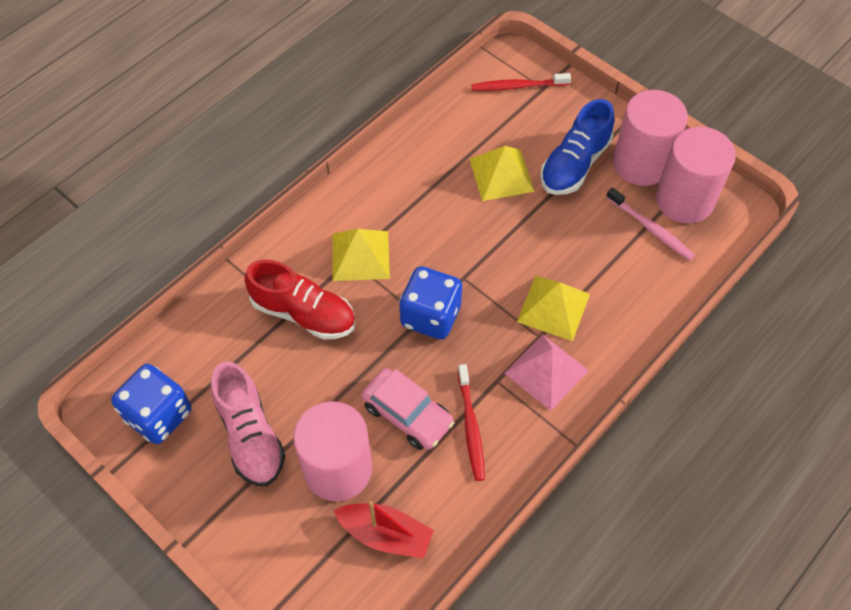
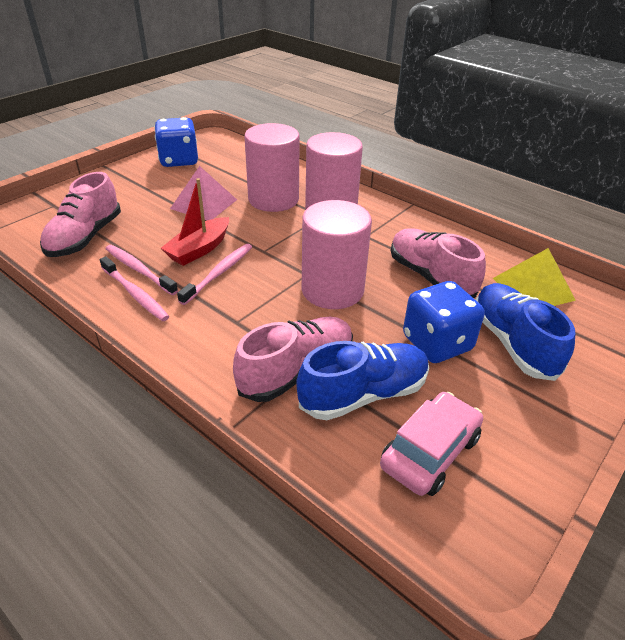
blue shoe: 1 -> 2
pink shoe: 1 -> 3
pink toothbrush: 1 -> 3
red shoe: 1 -> 0
red toothbrush: 2 -> 0
yellow pyramid: 3 -> 1

